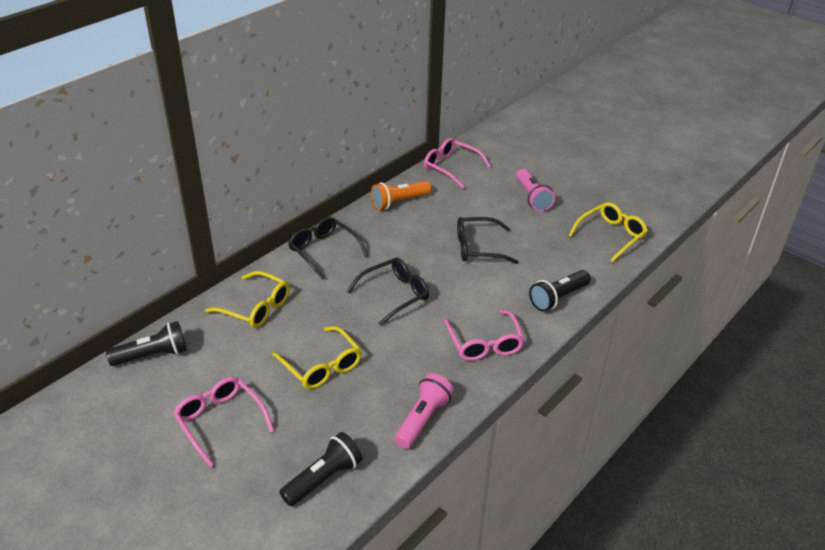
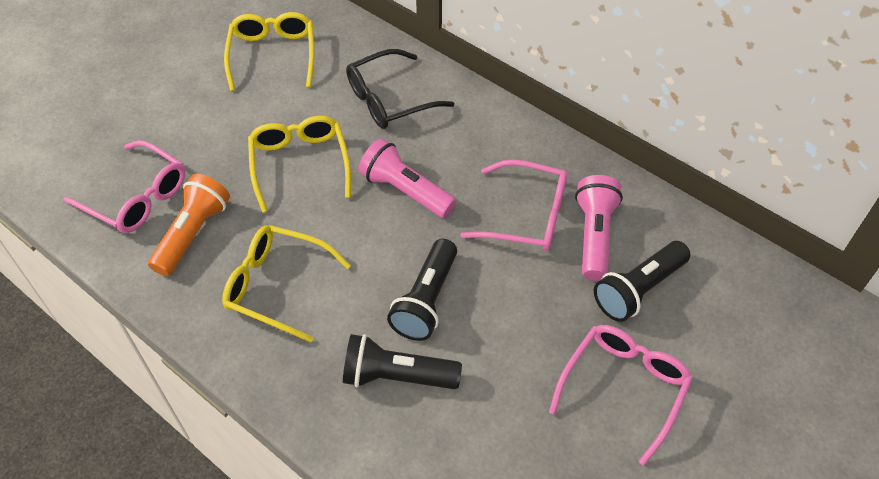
black glasses: 3 -> 1

